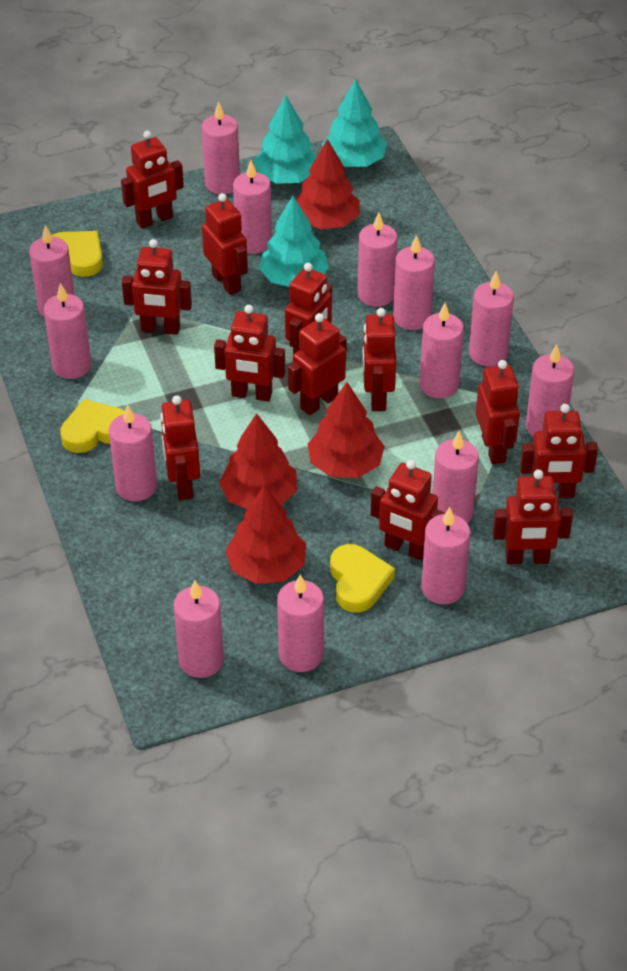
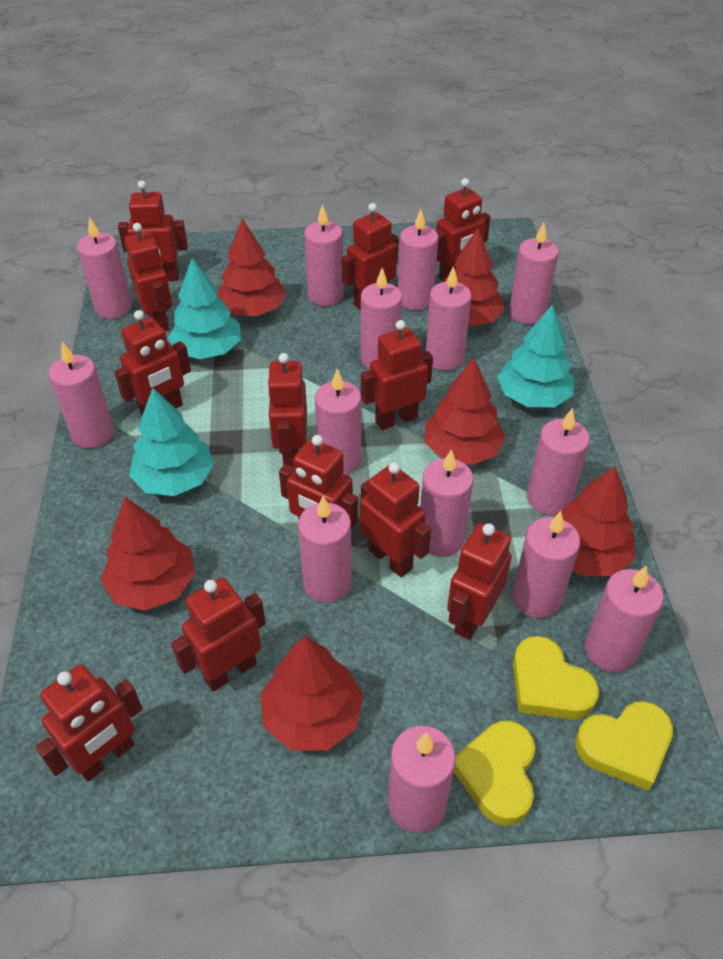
red tree: 4 -> 6

